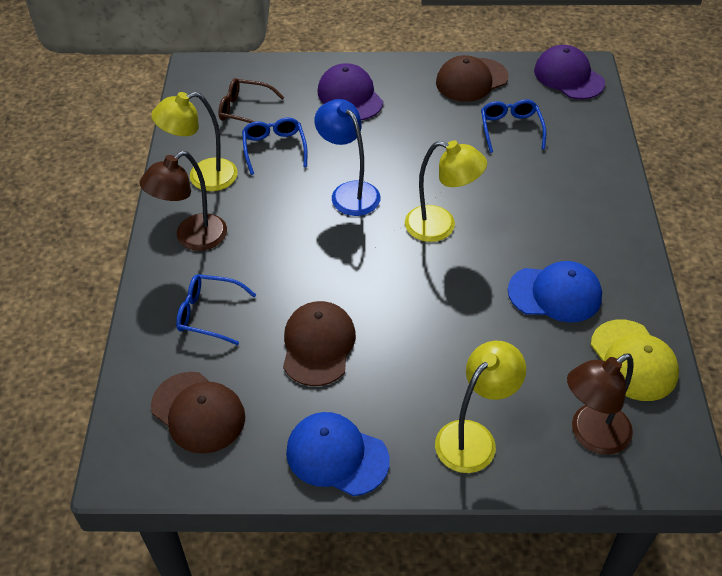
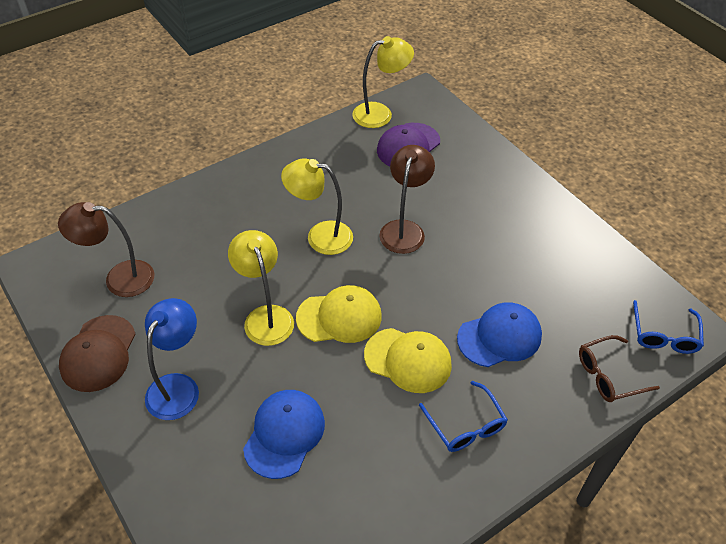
blue glasses: 3 -> 2
brown cap: 3 -> 1
purple cap: 2 -> 1
yellow cap: 1 -> 2

